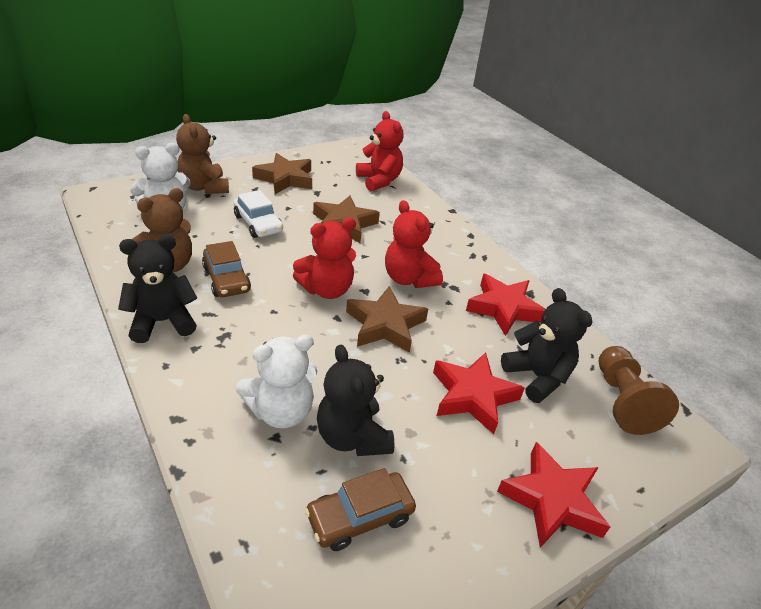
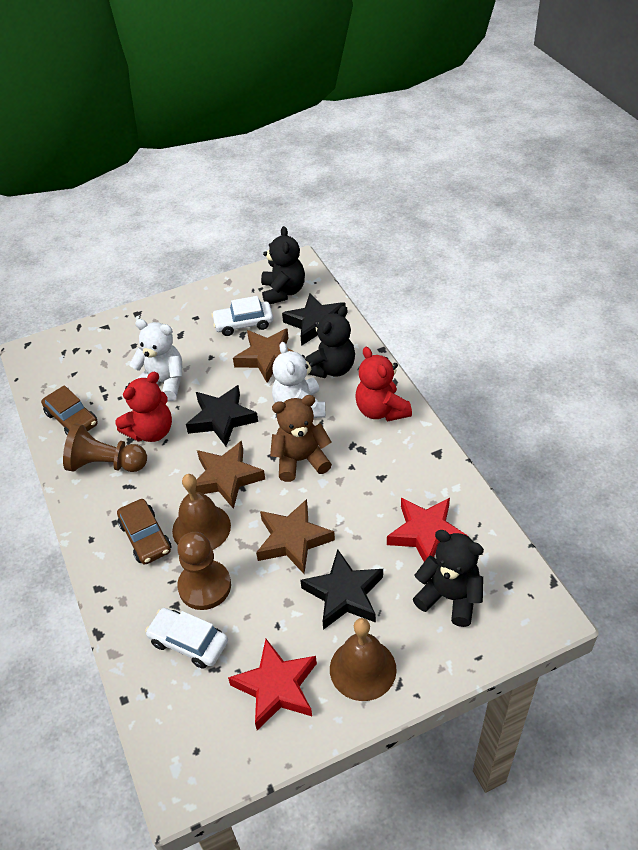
black star: 0 -> 3
brown bell: 0 -> 2
brown pawn: 1 -> 2
brown teddy bear: 2 -> 1
red star: 3 -> 2
red teddy bear: 3 -> 2
white car: 1 -> 2

